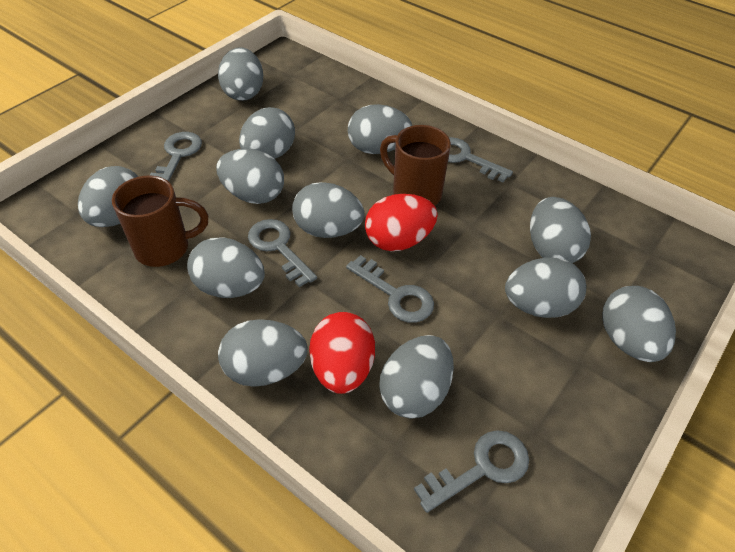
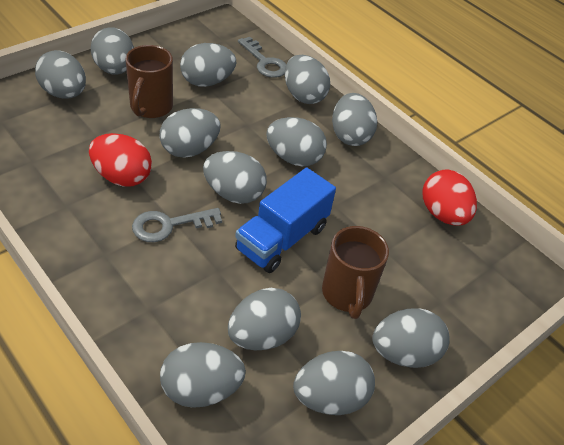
blue truck: 0 -> 1
grey key: 5 -> 2

